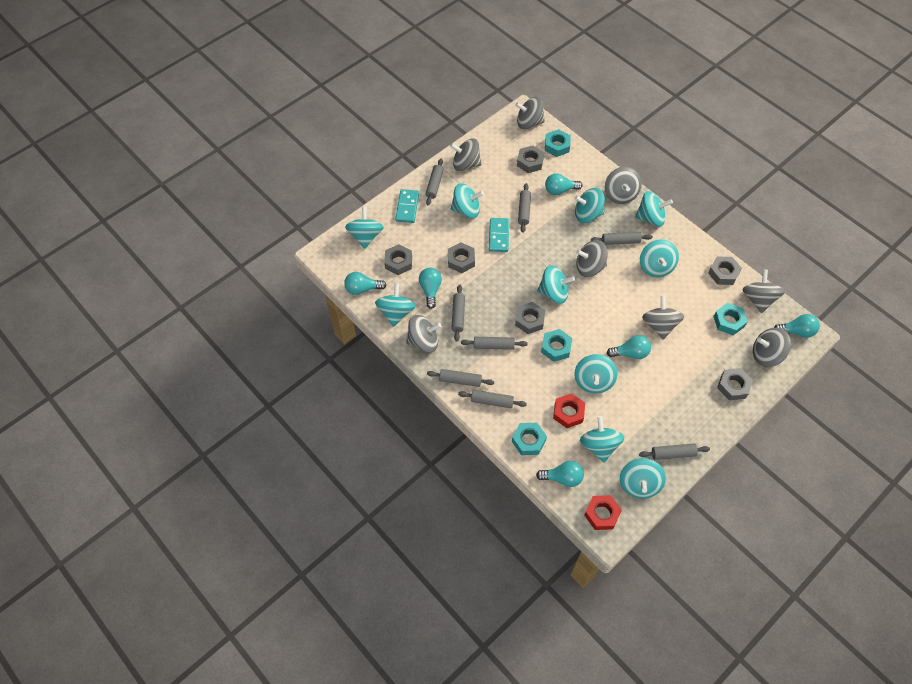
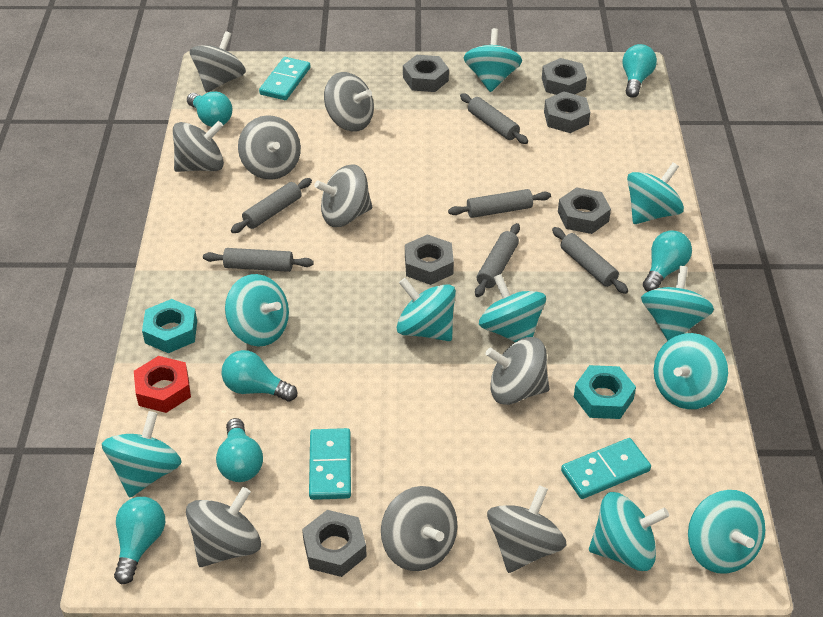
grey rolling pin: 8 -> 6
grey spinning top: 8 -> 9
red nut: 2 -> 1
turquoise domino: 2 -> 3
turquoise nut: 4 -> 2

